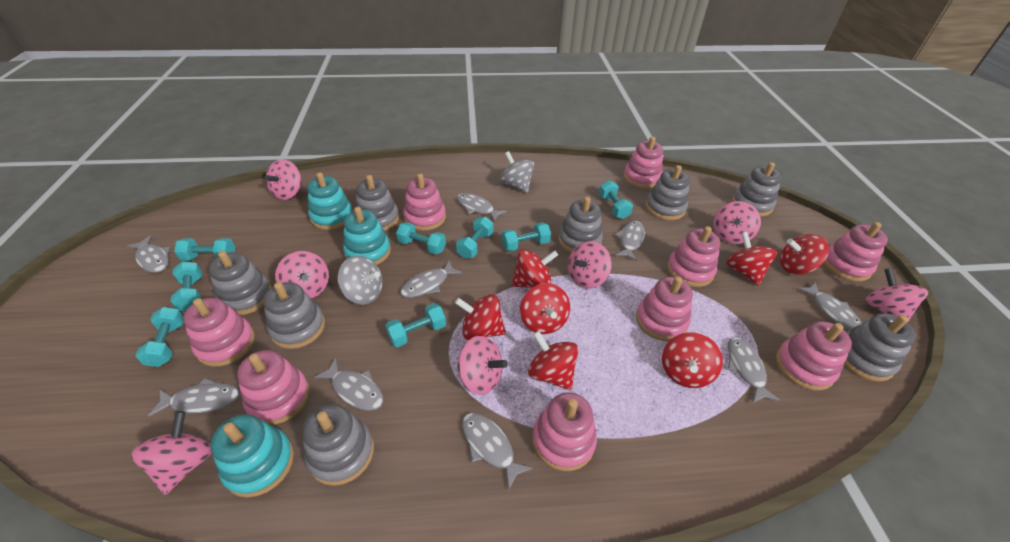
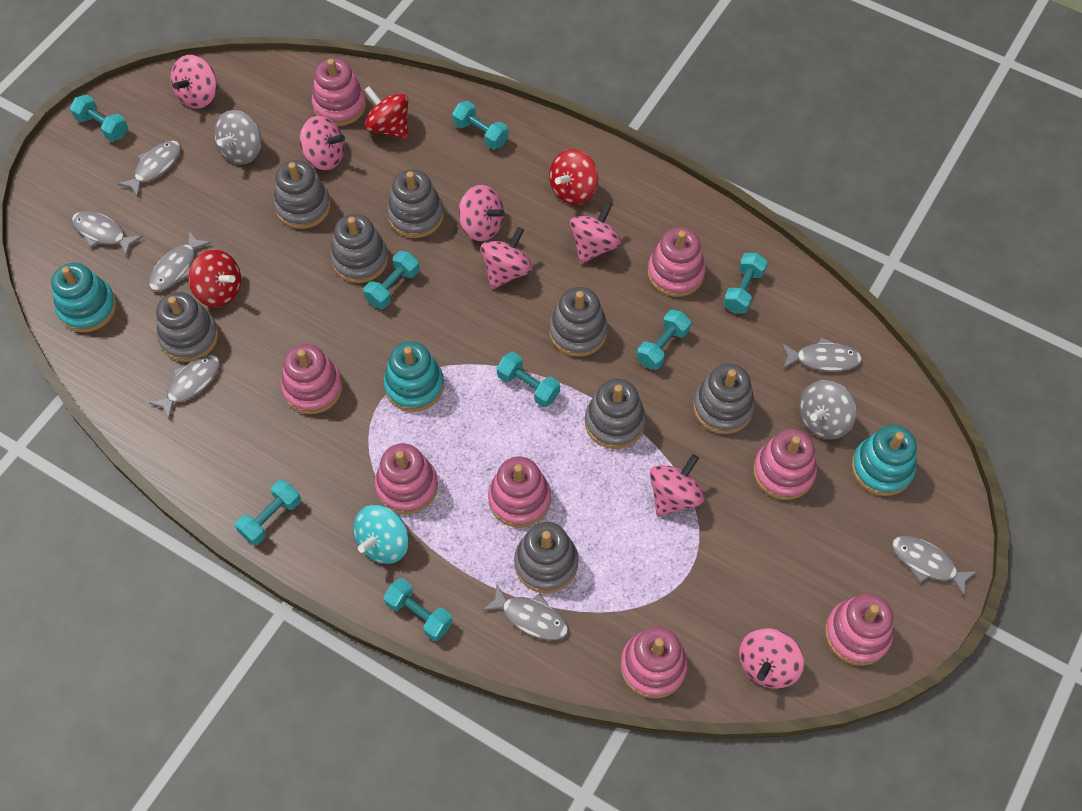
grey fish: 9 -> 7
pink stacking toy: 9 -> 8
red spinning top: 7 -> 3
turquoise spinning top: 0 -> 1

